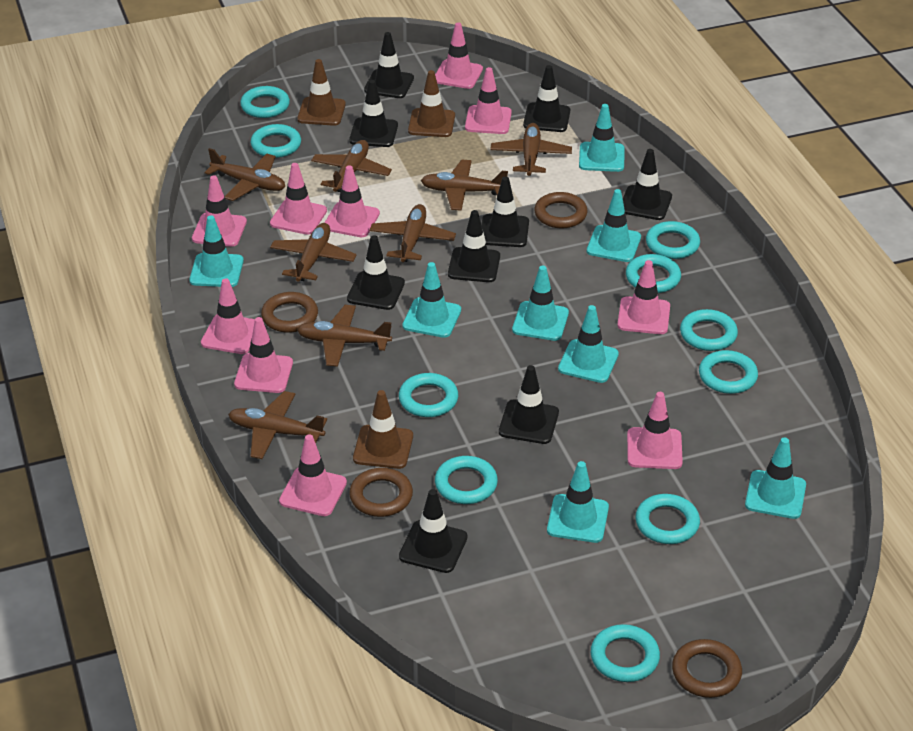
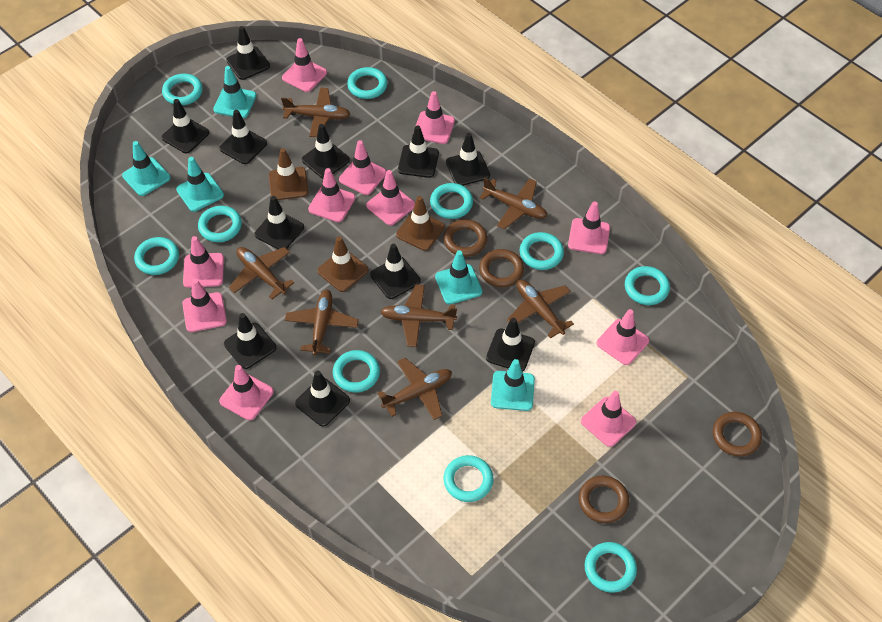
black traffic cone: 9 -> 11
brown plane: 8 -> 7
pink traffic cone: 10 -> 11
turquoise traffic cone: 8 -> 5

